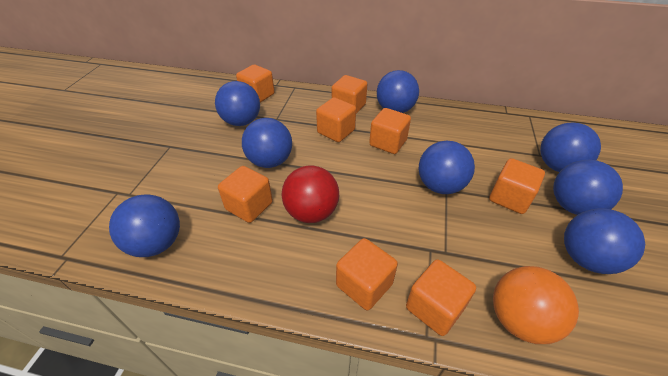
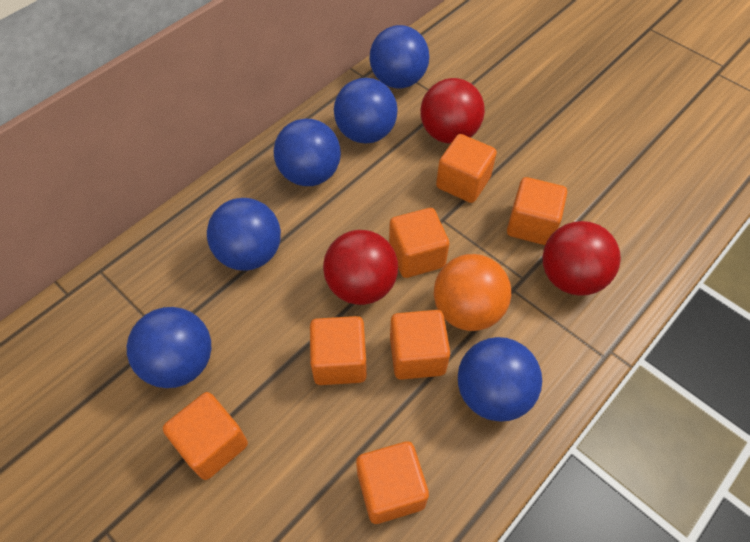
blue ball: 8 -> 6
orange cube: 8 -> 7
red ball: 1 -> 3

